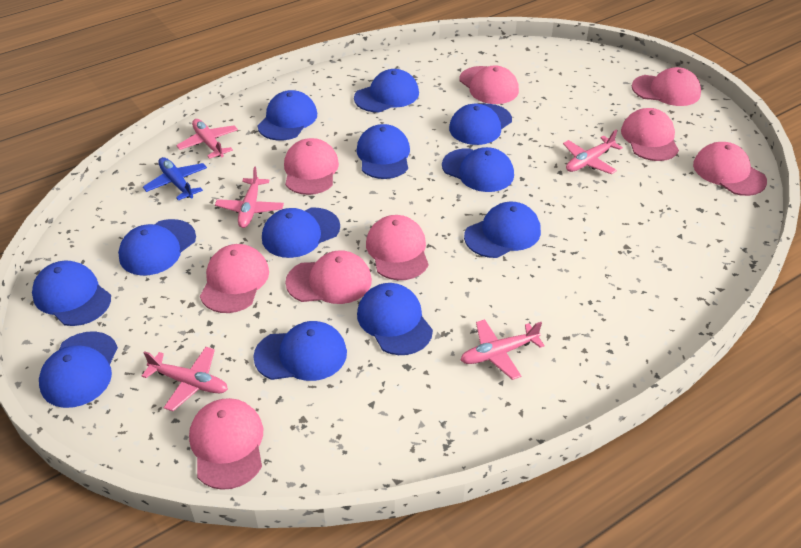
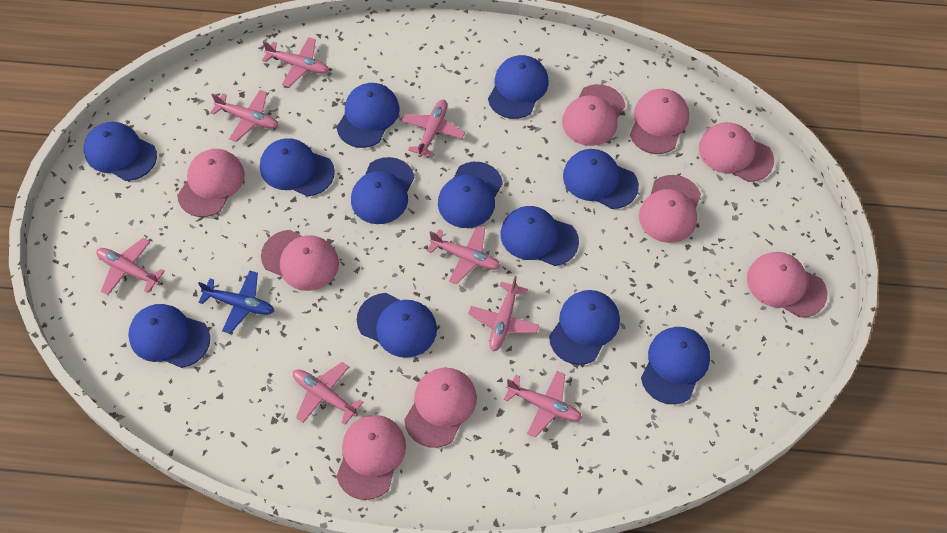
pink plane: 5 -> 8

